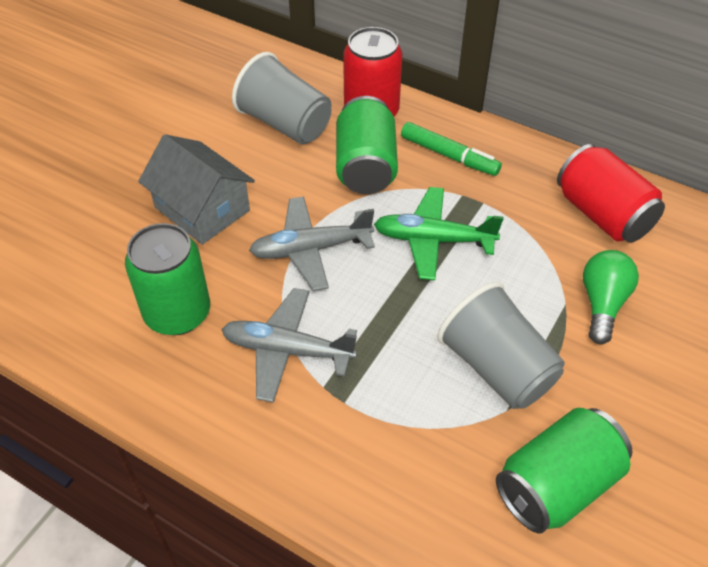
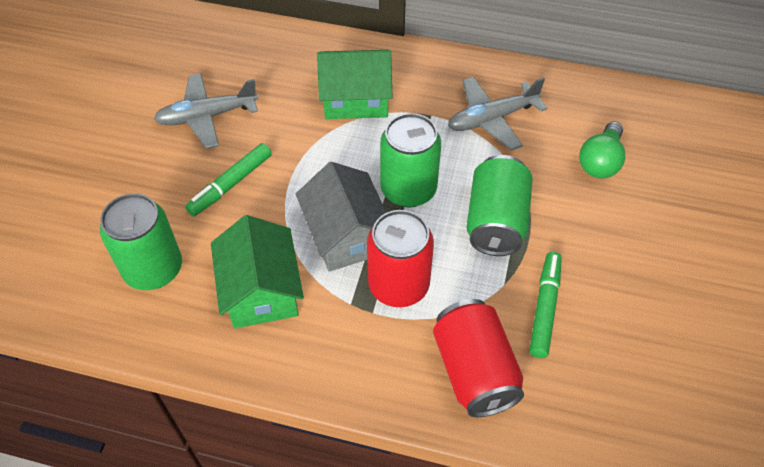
green house: 0 -> 2
green marker: 1 -> 2
green plane: 1 -> 0
grey cup: 2 -> 0

